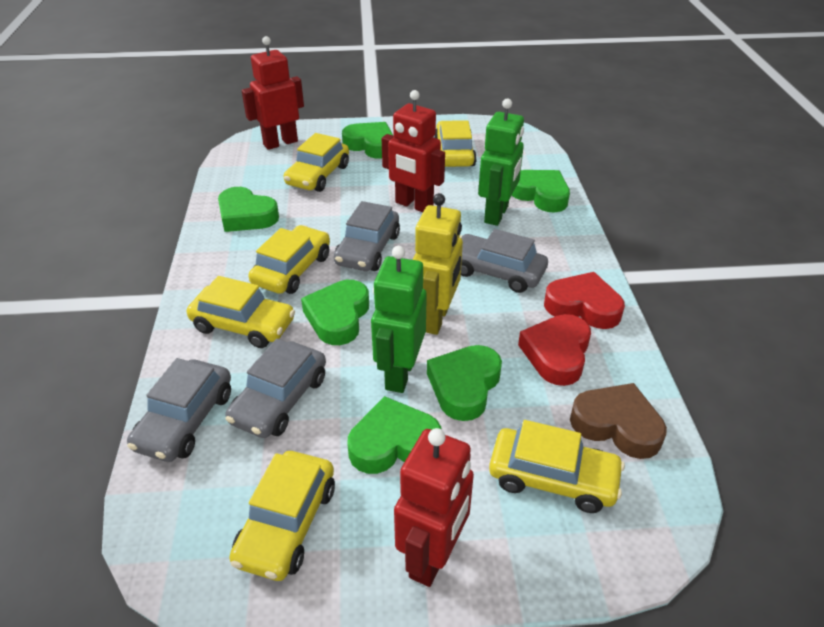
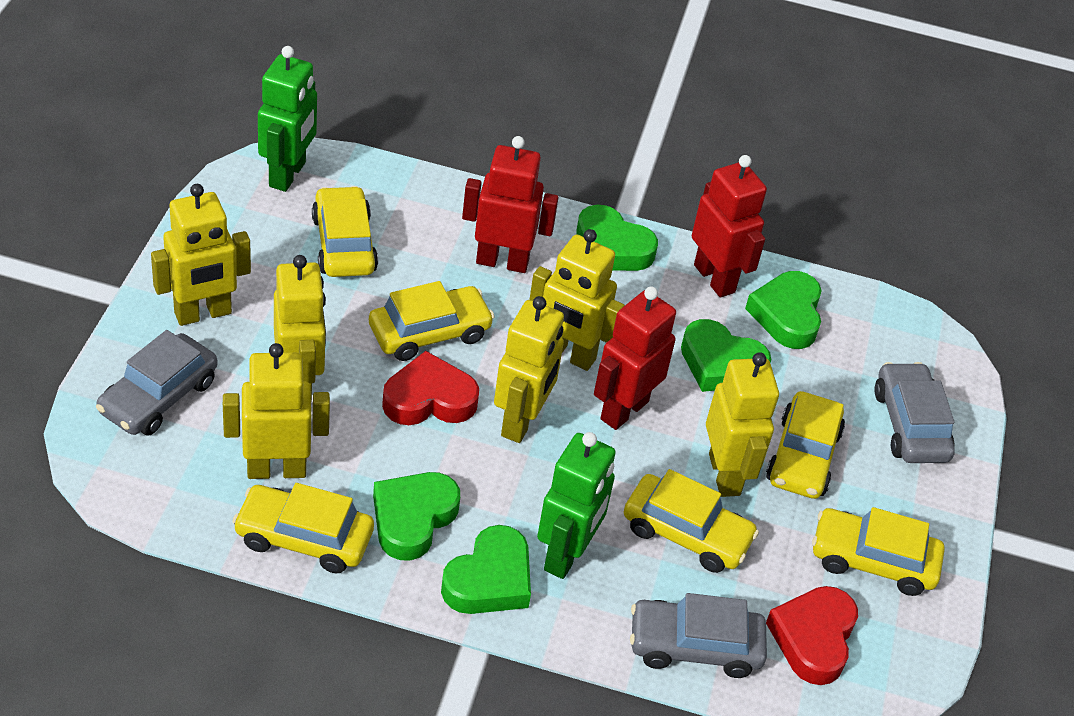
brown heart: 1 -> 0
green heart: 6 -> 5
grey car: 4 -> 3
yellow robot: 1 -> 6

